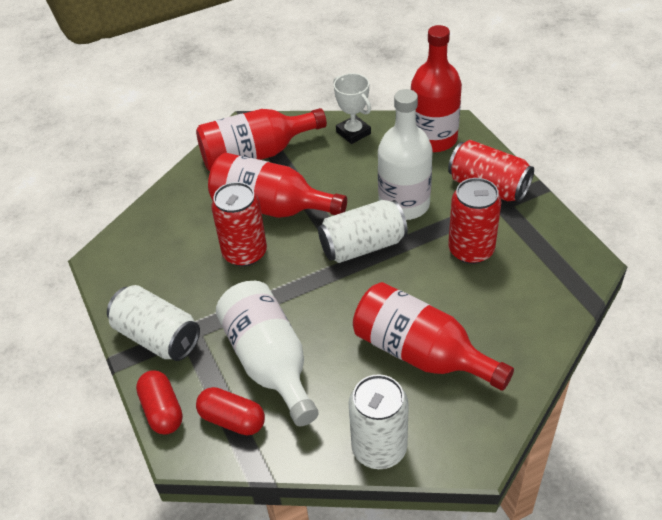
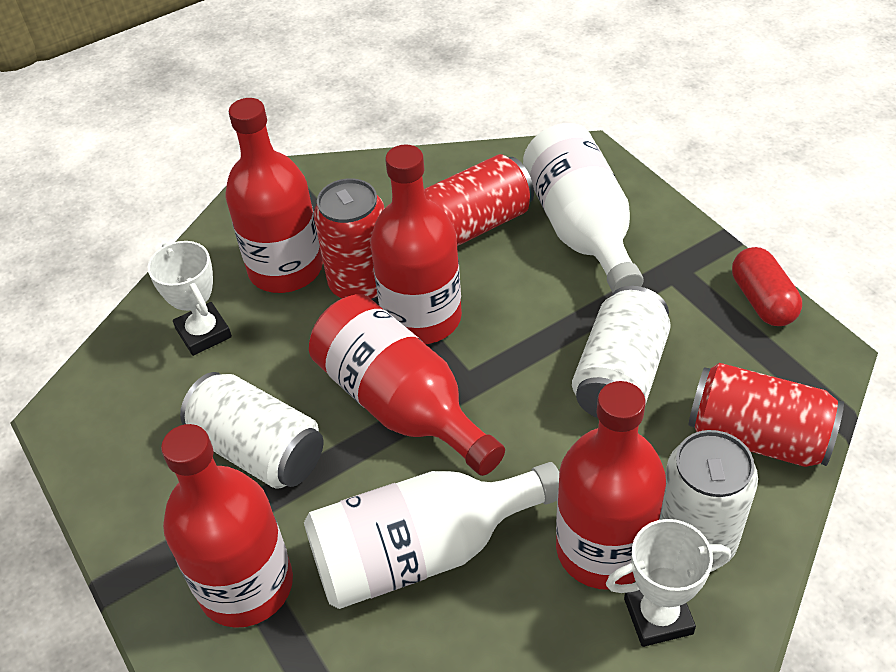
red bottle: 4 -> 5
red capsule: 2 -> 1
white trophy: 1 -> 2

